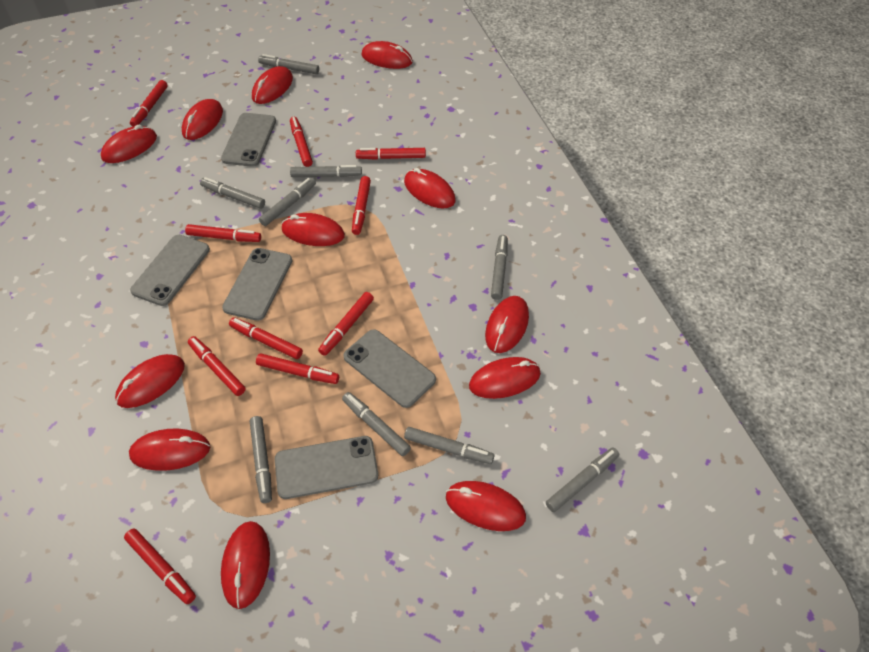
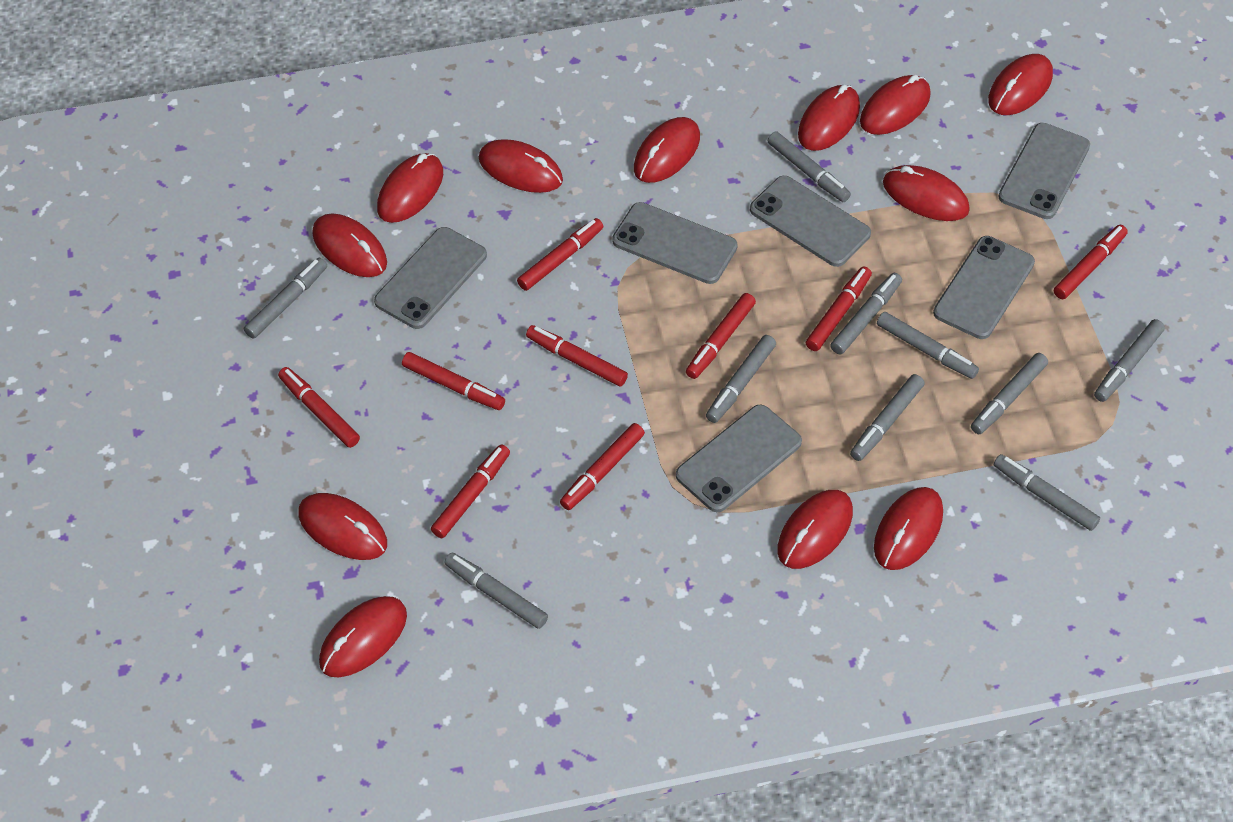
grey marker: 9 -> 10
grey phone: 5 -> 6
red marker: 10 -> 9

